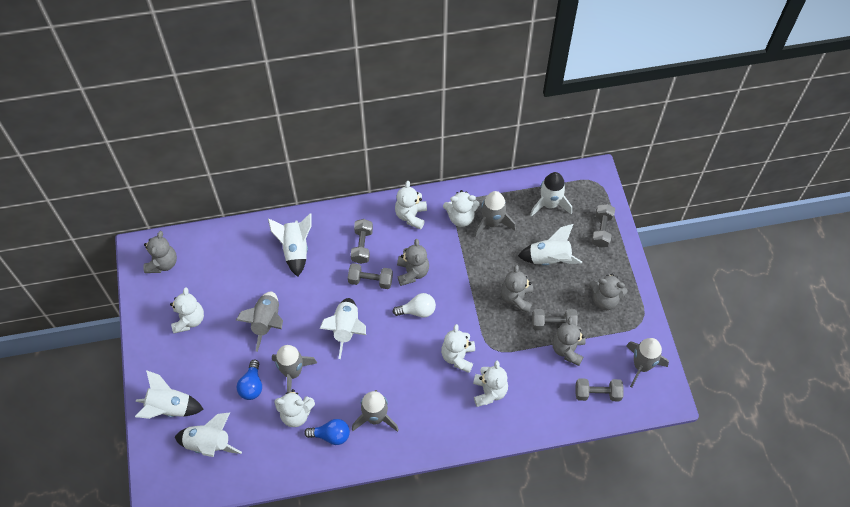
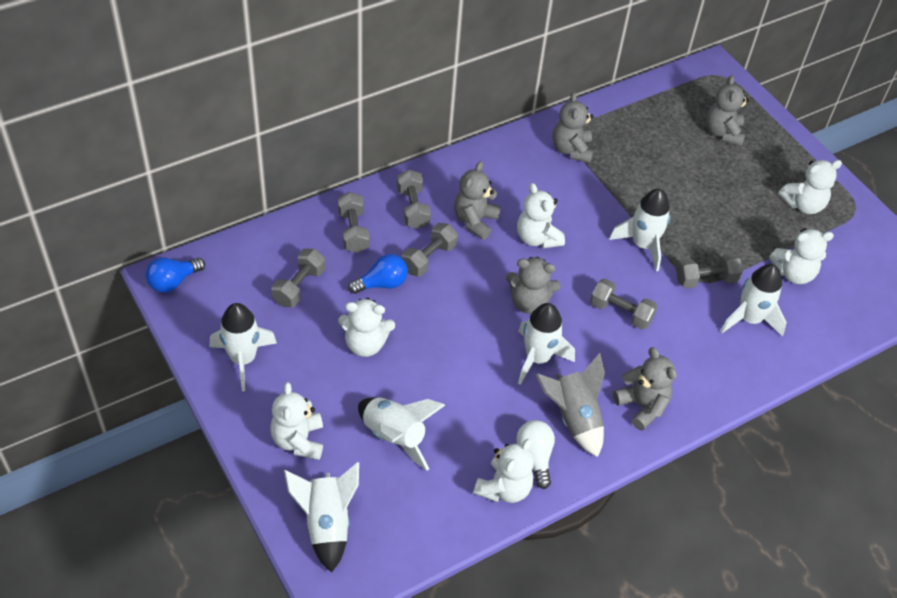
grey dumbbell: 5 -> 6
grey rocket: 5 -> 1

